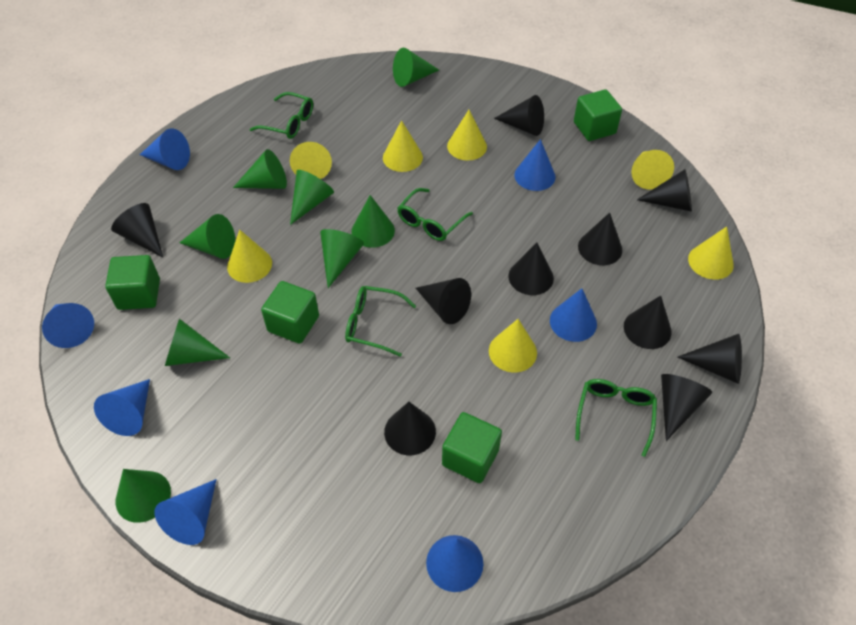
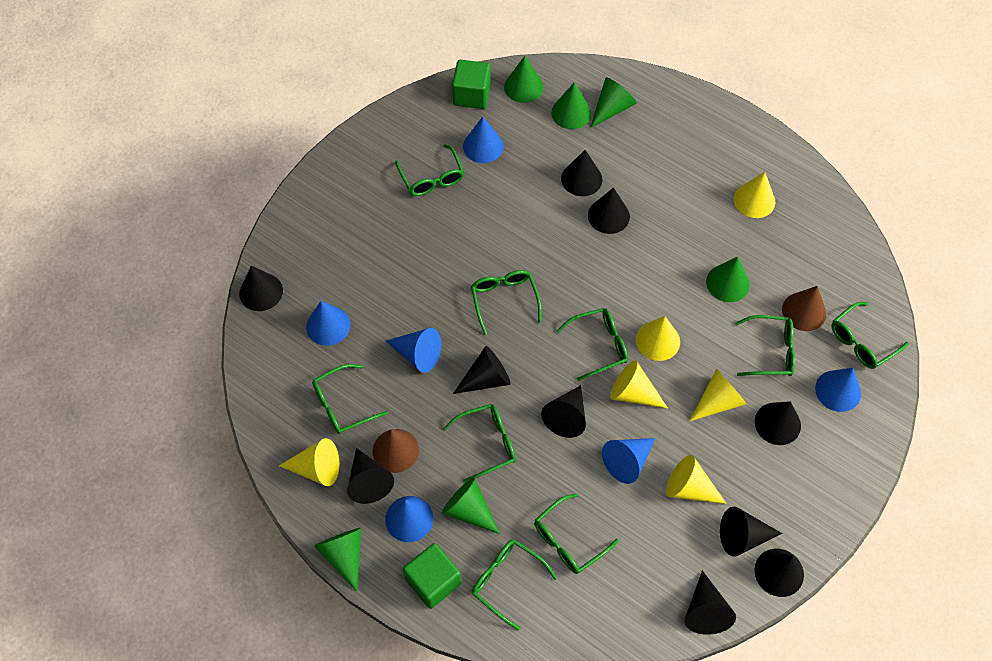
blue cone: 7 -> 6
brown cone: 0 -> 2
green cone: 8 -> 6
green cube: 4 -> 2
green glasses: 4 -> 9
yellow cone: 7 -> 6

